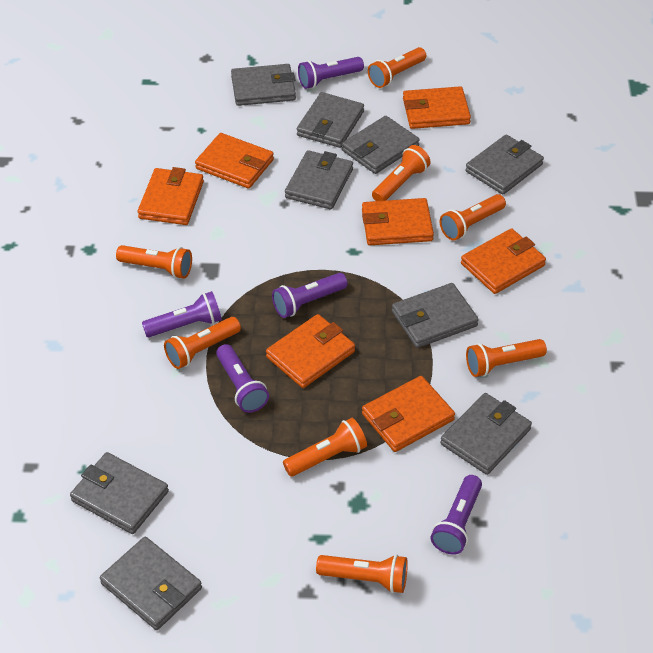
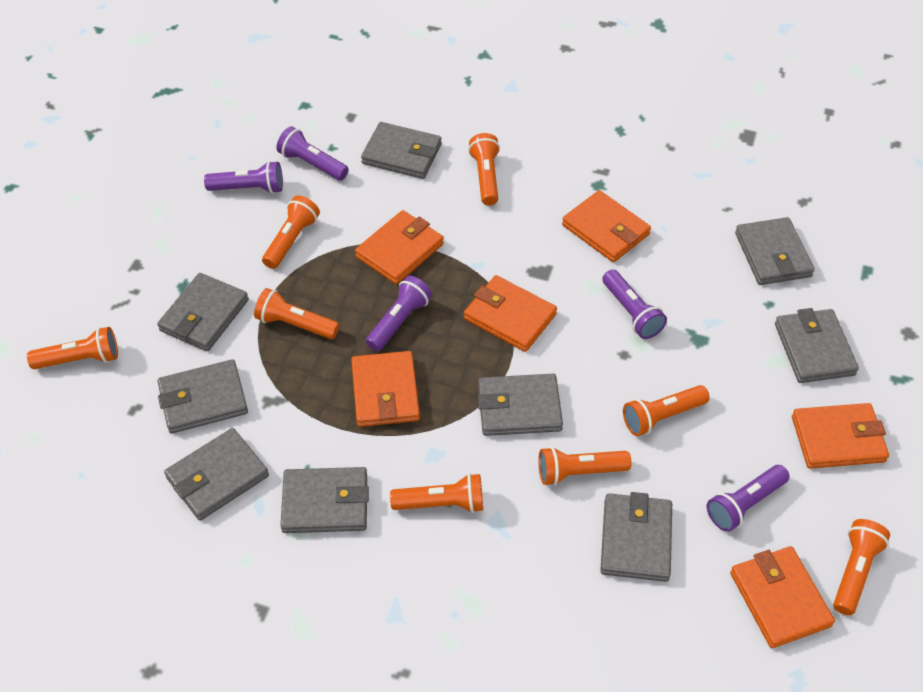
orange wallet: 7 -> 6

